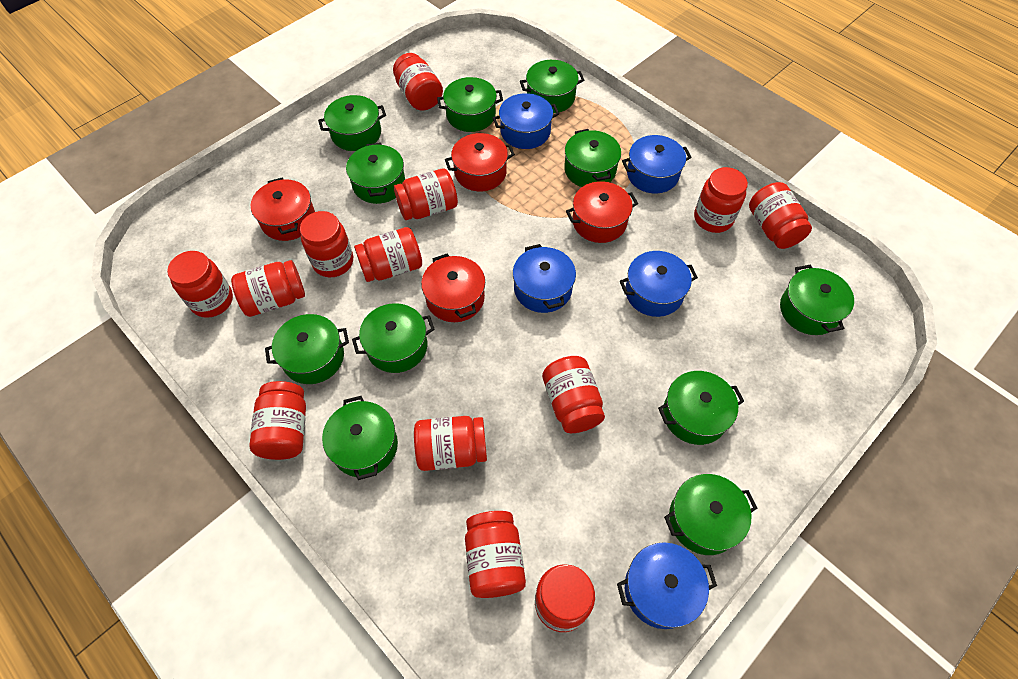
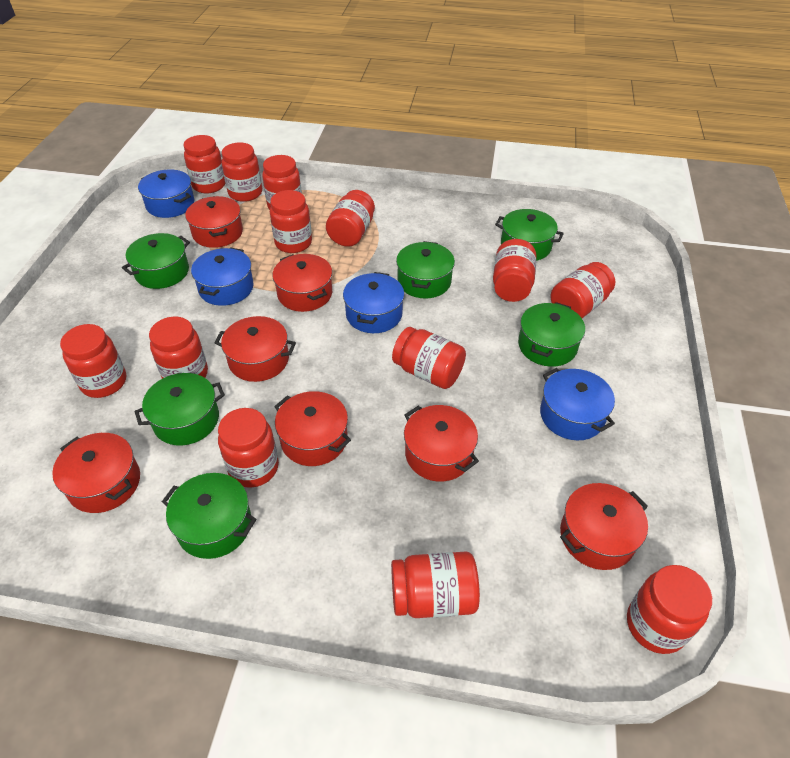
blue pot: 5 -> 4
green pot: 11 -> 6
red pot: 4 -> 7

